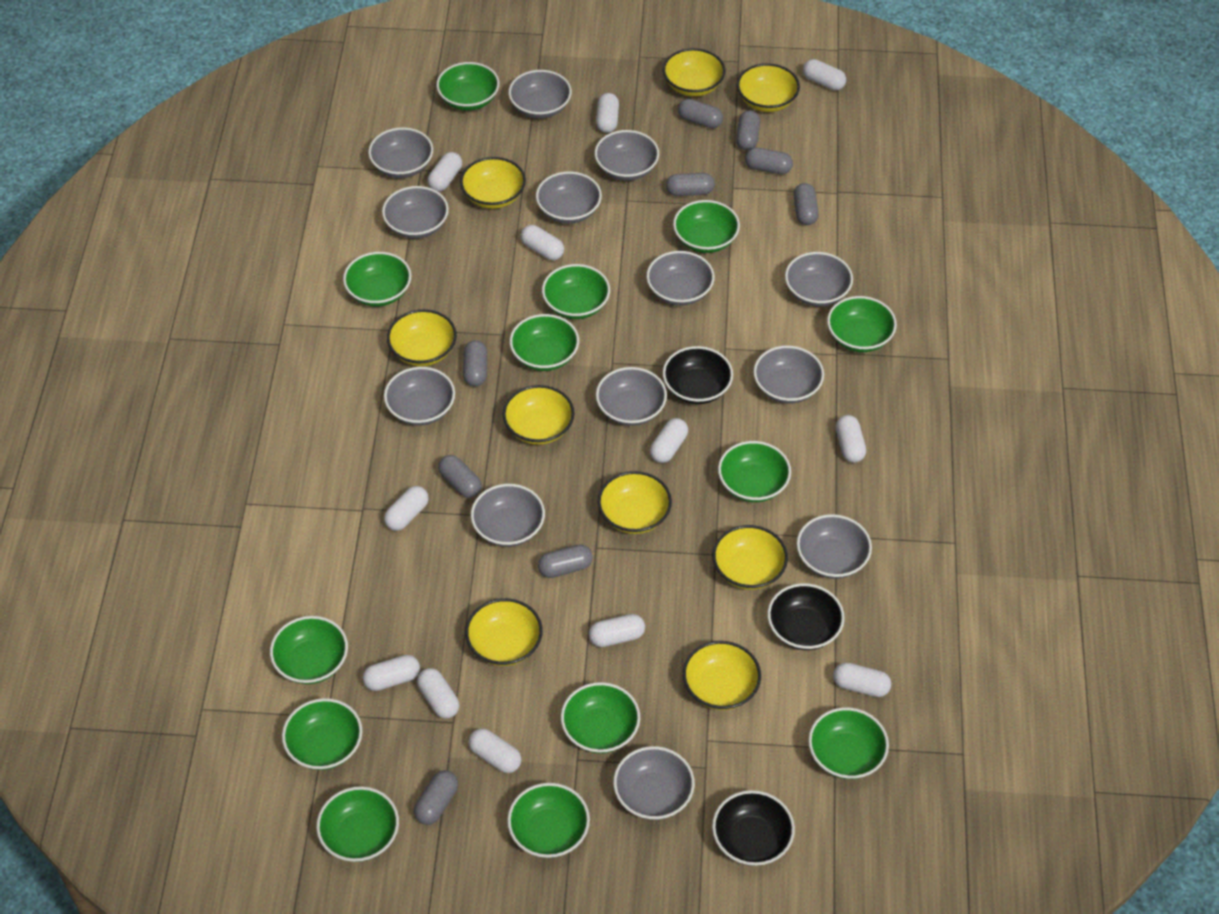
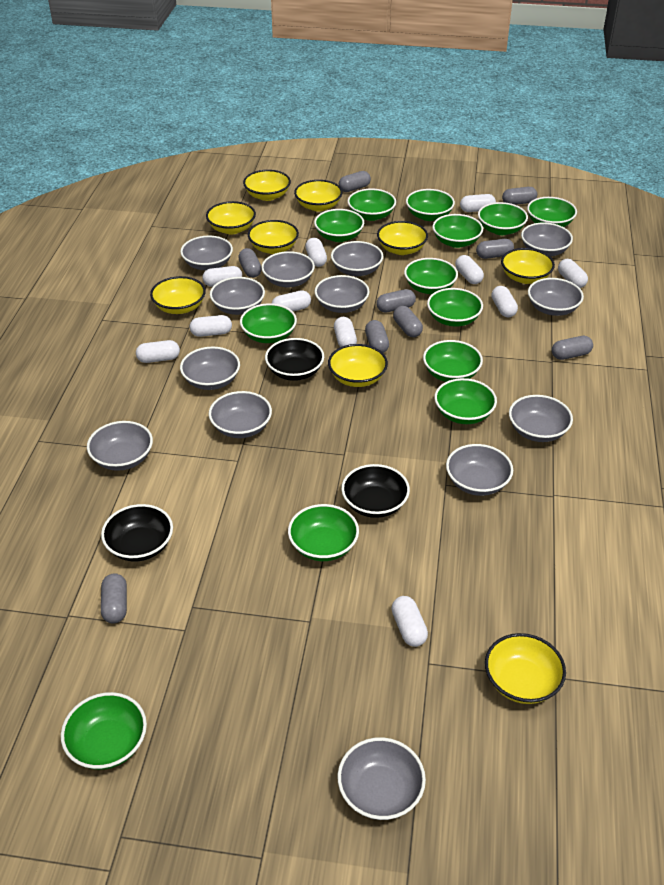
white capsule: 12 -> 11

